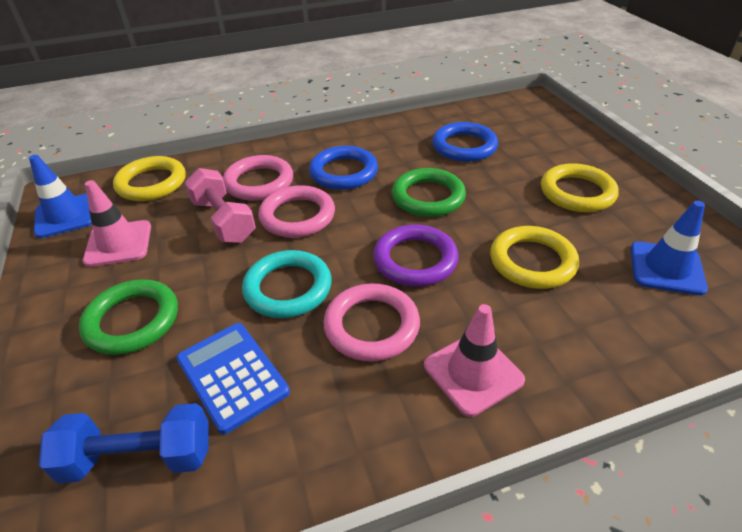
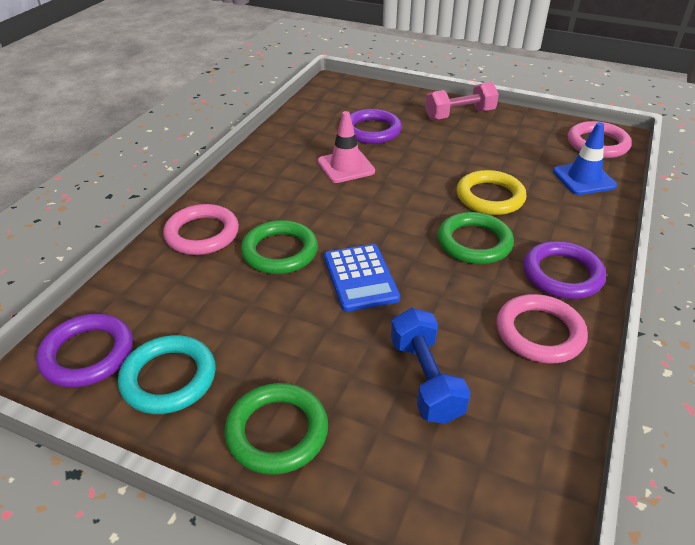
blue ring: 2 -> 0
blue traffic cone: 2 -> 1
green ring: 2 -> 3
pink traffic cone: 2 -> 1
purple ring: 1 -> 3
yellow ring: 3 -> 1

